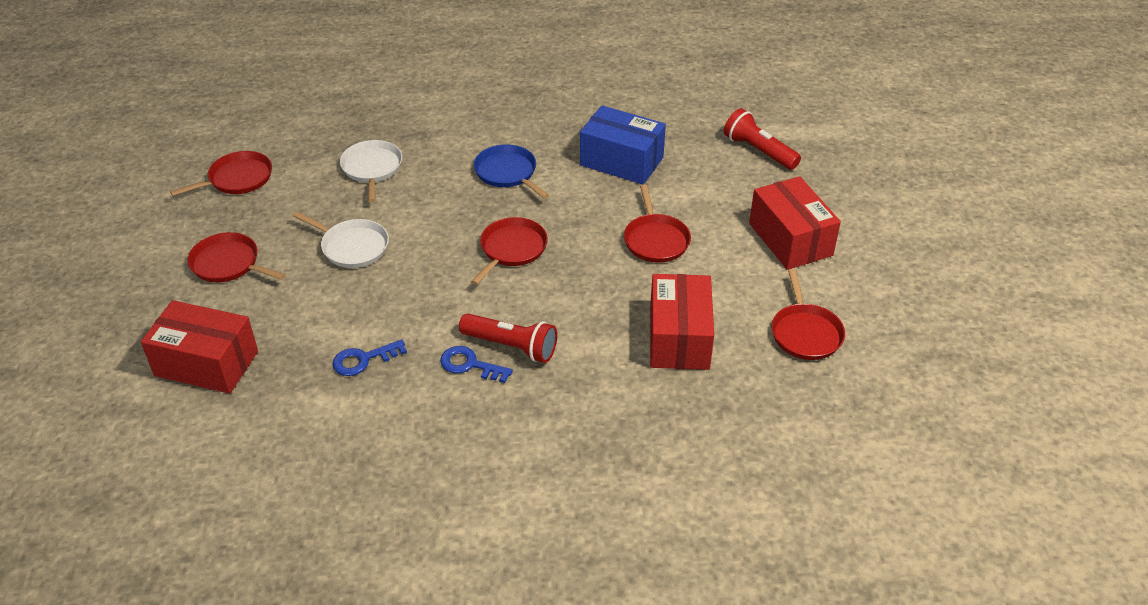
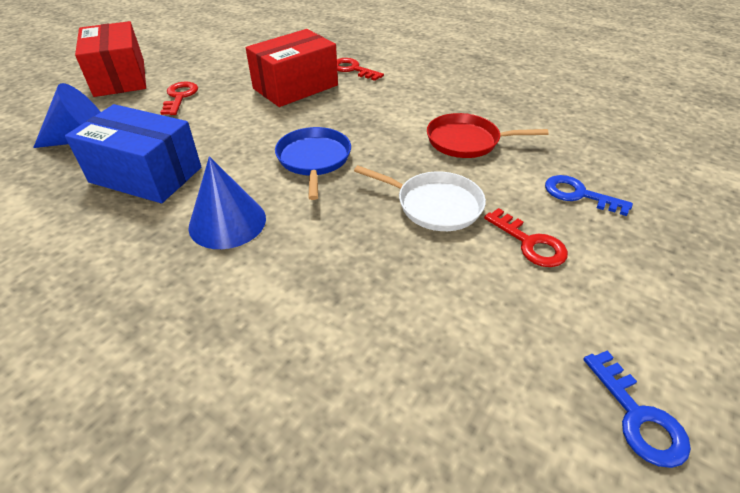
blue cone: 0 -> 2
red box: 3 -> 2
red flashlight: 2 -> 0
red key: 0 -> 3
red pan: 5 -> 1
white pan: 2 -> 1

